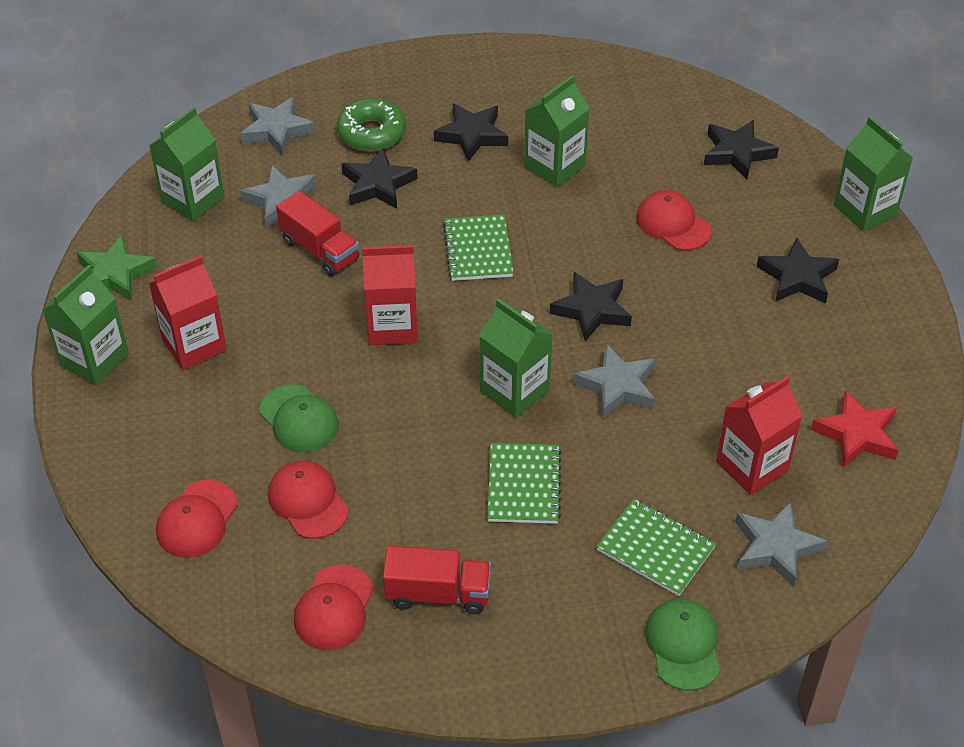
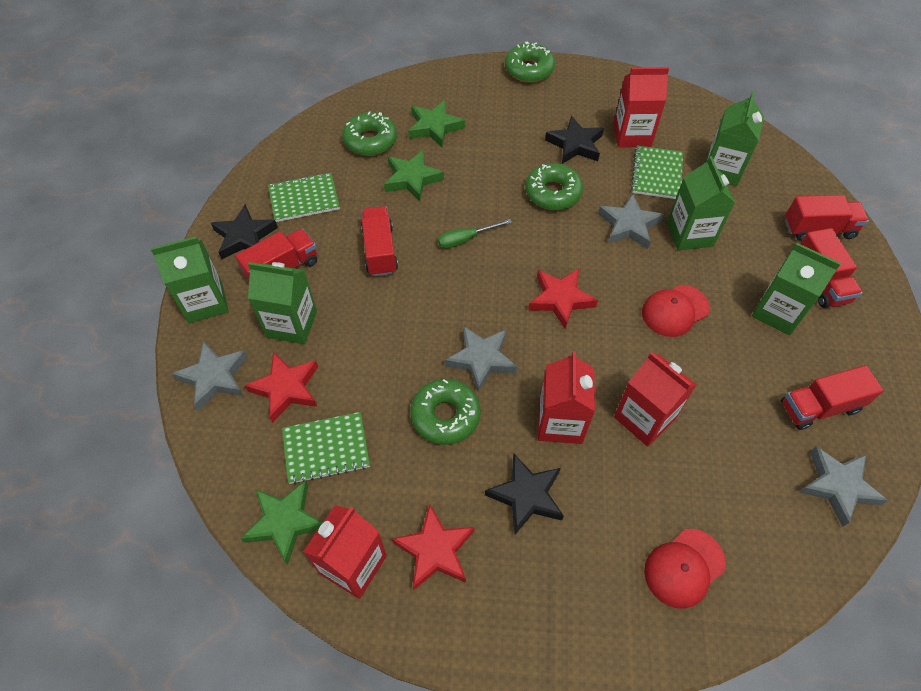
black star: 5 -> 3
green cap: 2 -> 0
green donut: 1 -> 4
green screwdriver: 0 -> 1
green star: 1 -> 3
red cap: 4 -> 2
red carton: 3 -> 4
red star: 1 -> 3
red truck: 2 -> 5

